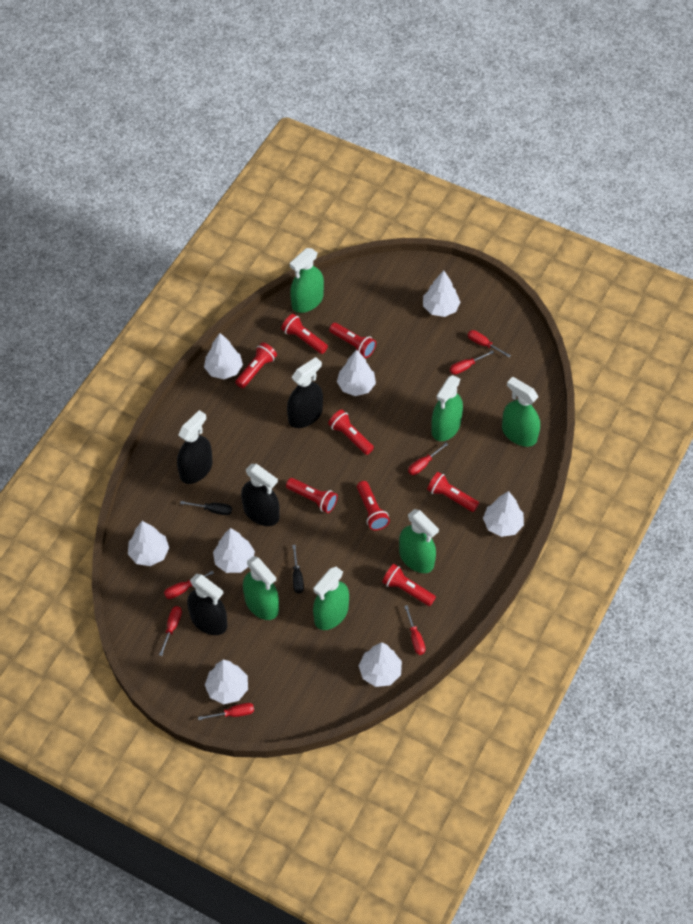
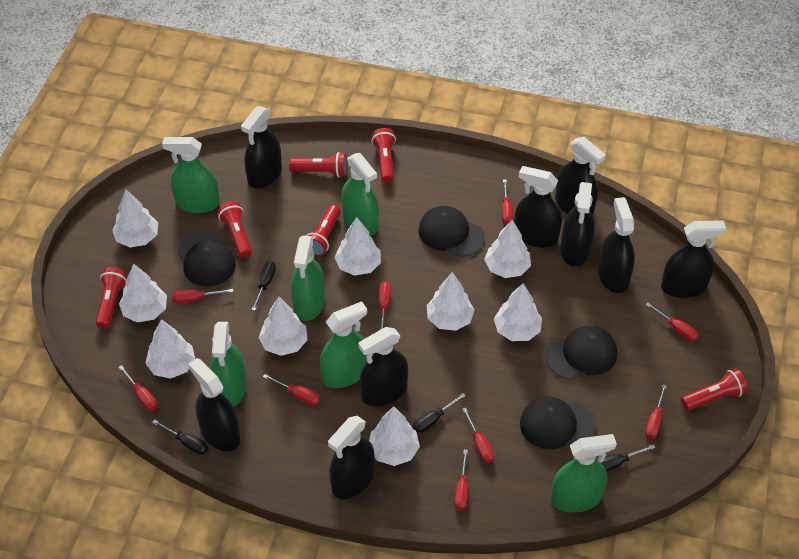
black cap: 0 -> 4
black screwdriver: 2 -> 4
black spray bottle: 4 -> 9
red flashlight: 8 -> 6
red screwdriver: 7 -> 9
white tree: 8 -> 9

